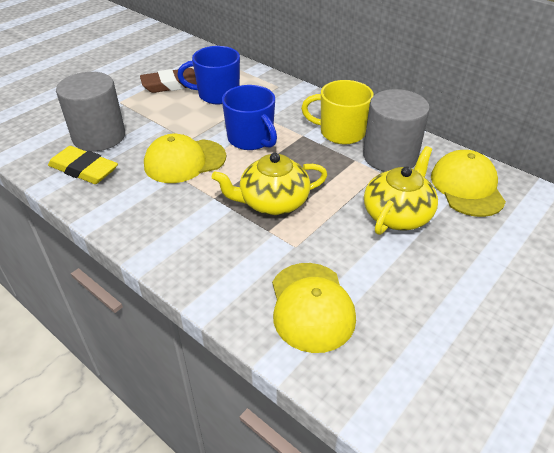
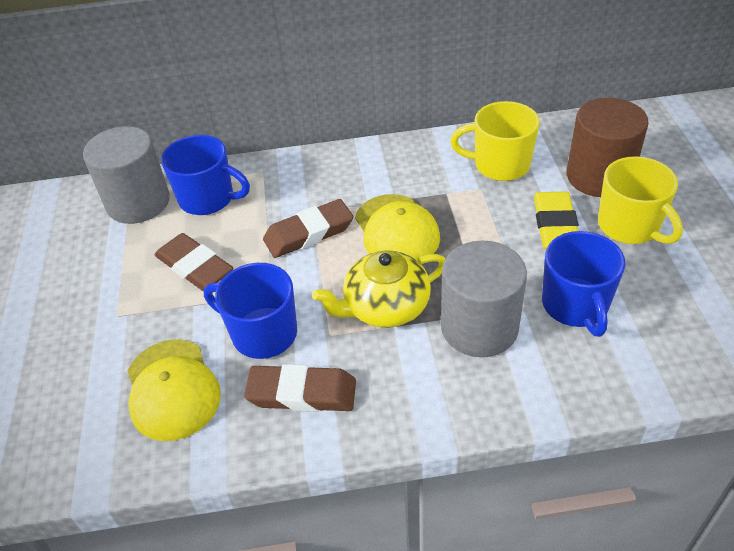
blue mug: 2 -> 3
brown cylinder: 0 -> 1
brown eraser: 1 -> 3
yellow cap: 3 -> 2
yellow mug: 1 -> 2
yellow teapot: 2 -> 1

